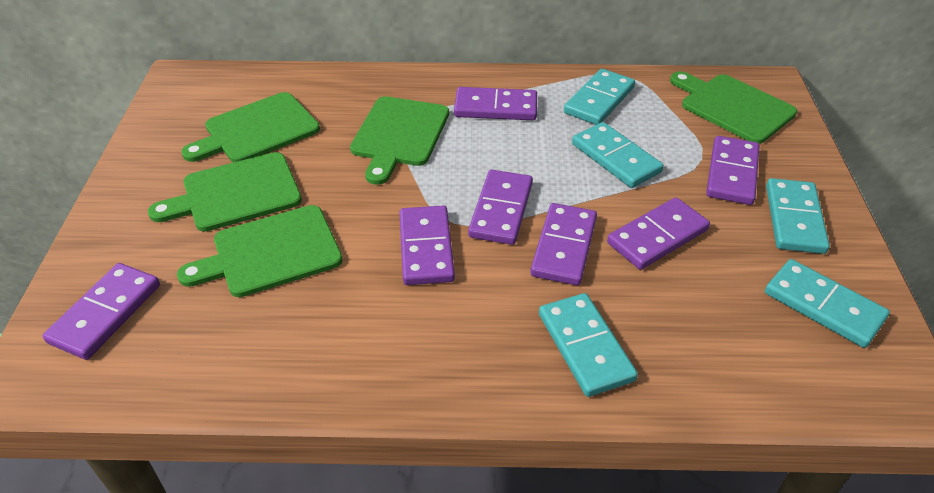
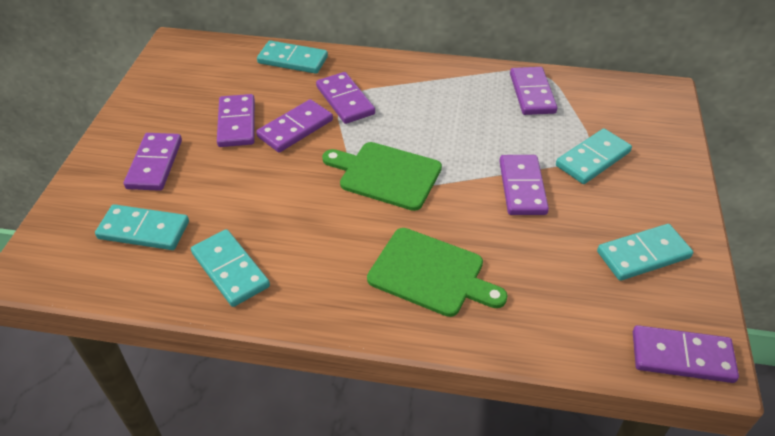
green cutting board: 5 -> 2

